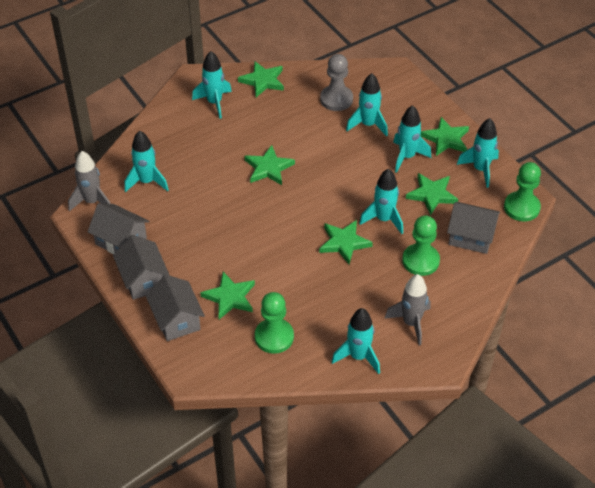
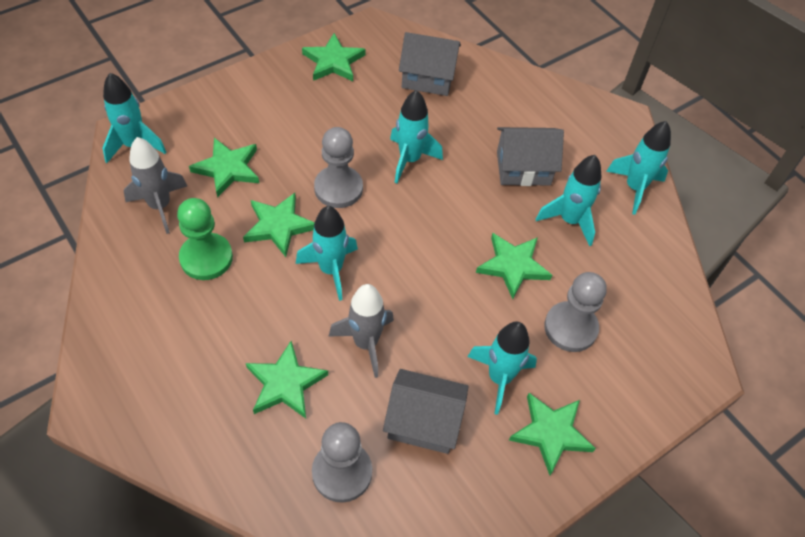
green pawn: 3 -> 1
grey house: 4 -> 3
grey pawn: 1 -> 3
turquoise rocket: 7 -> 6

